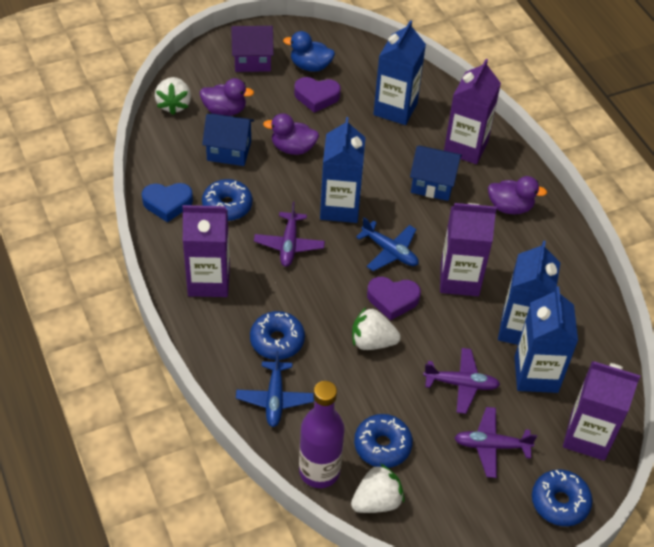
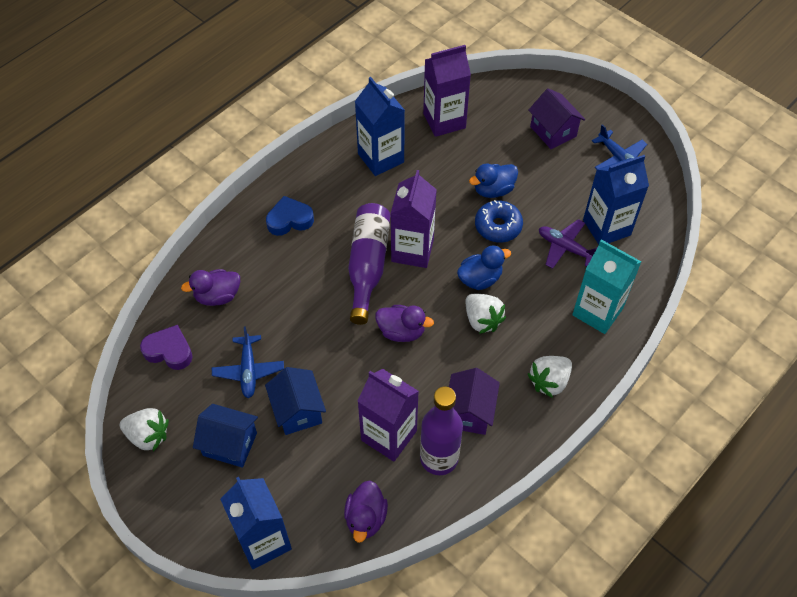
blue carton: 4 -> 3
blue donut: 4 -> 1
blue duck: 1 -> 2
purple bottle: 1 -> 2
purple carton: 4 -> 3
purple heart: 2 -> 1
purple house: 1 -> 2
purple plane: 3 -> 1
turquoise carton: 0 -> 1

